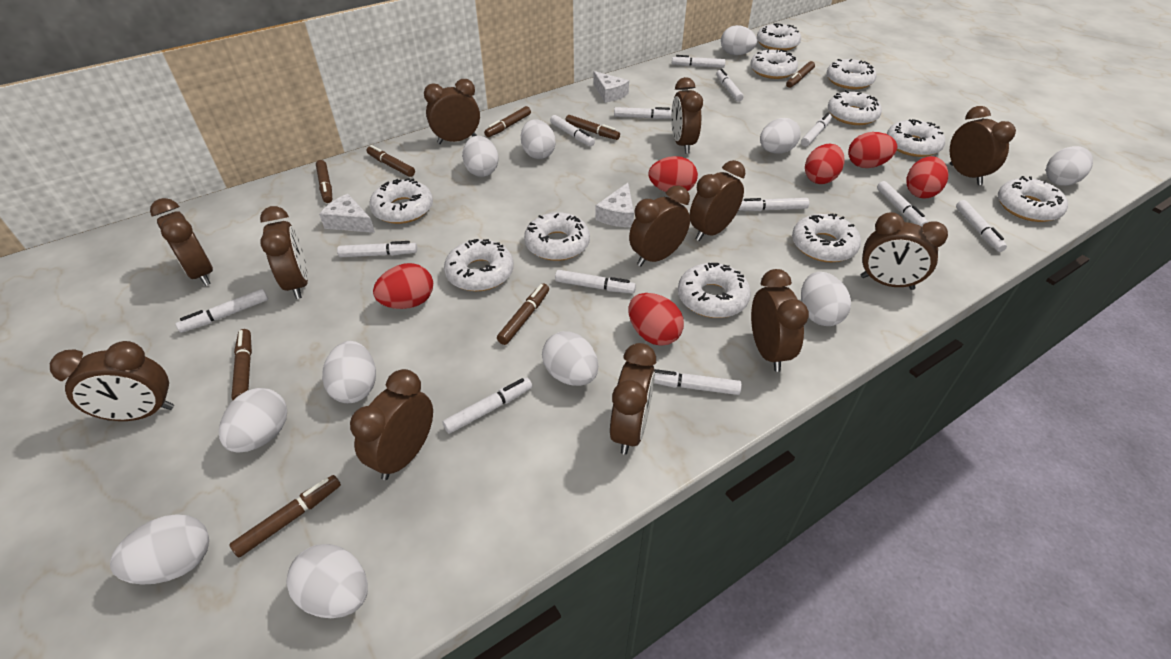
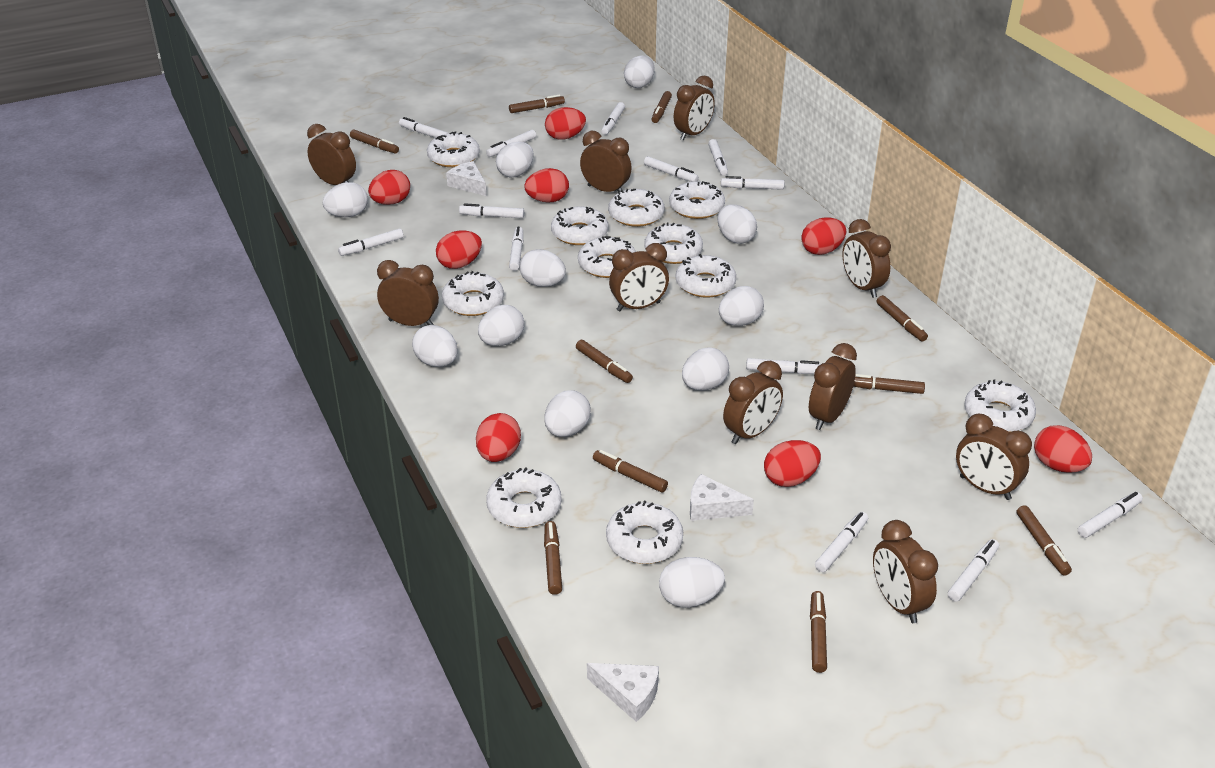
brown clock: 12 -> 10
brown marker: 8 -> 10
red egg: 6 -> 8

